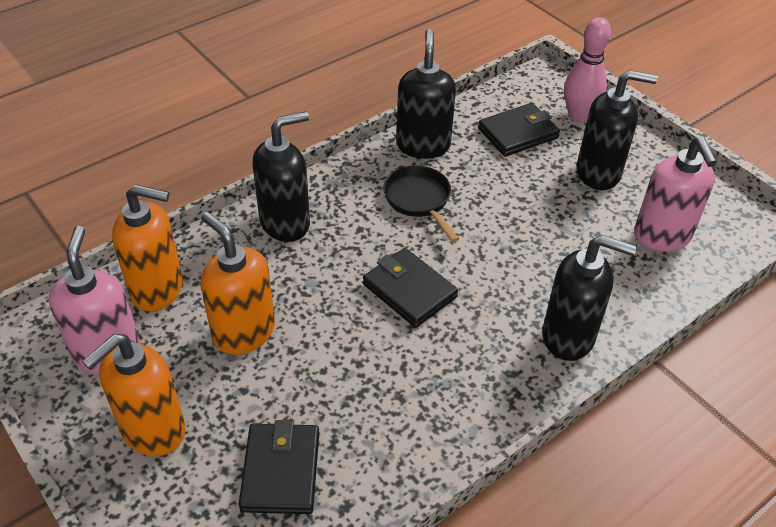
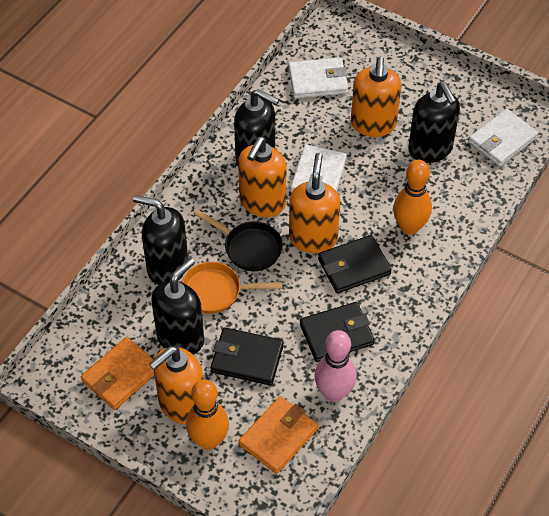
orange bowling pin: 0 -> 2
orange pan: 0 -> 1
orange soap dispenser: 3 -> 4
orange wallet: 0 -> 2
pink soap dispenser: 2 -> 0
white wallet: 0 -> 3

